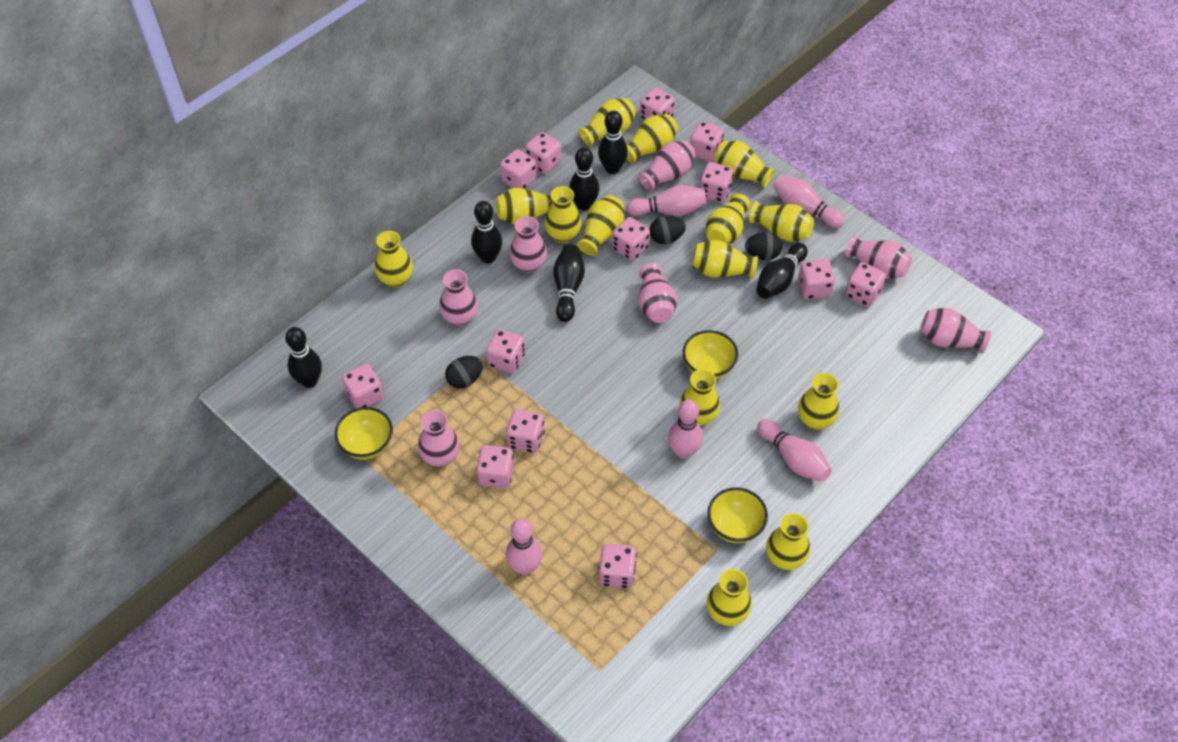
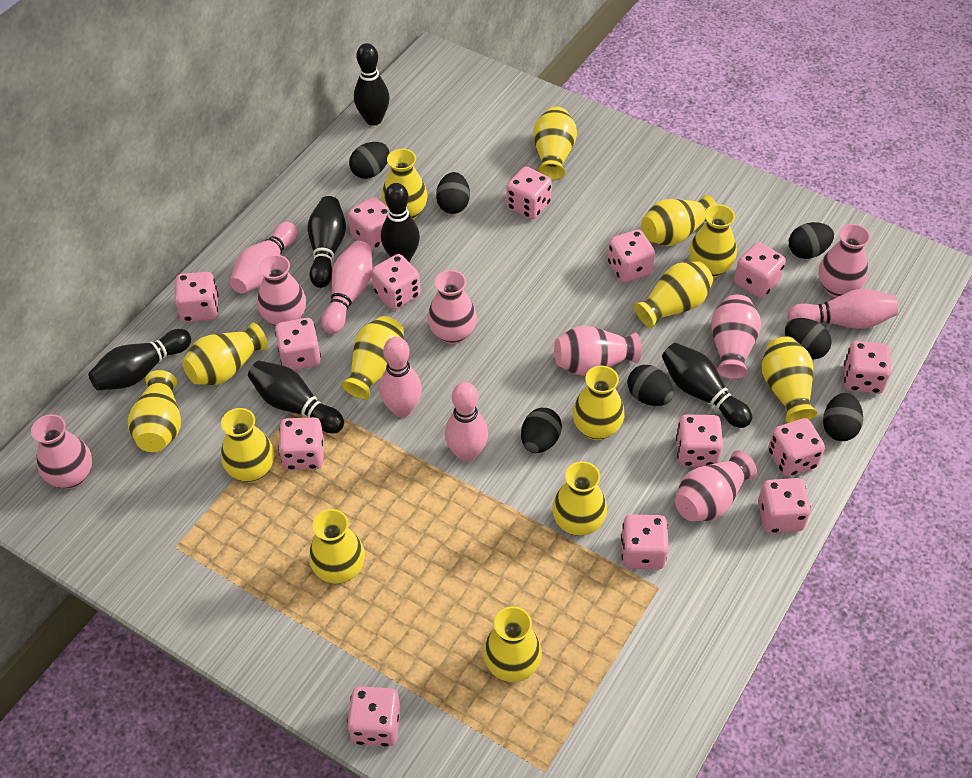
black egg: 3 -> 7
pink dice: 13 -> 14
yellow bowl: 3 -> 0

